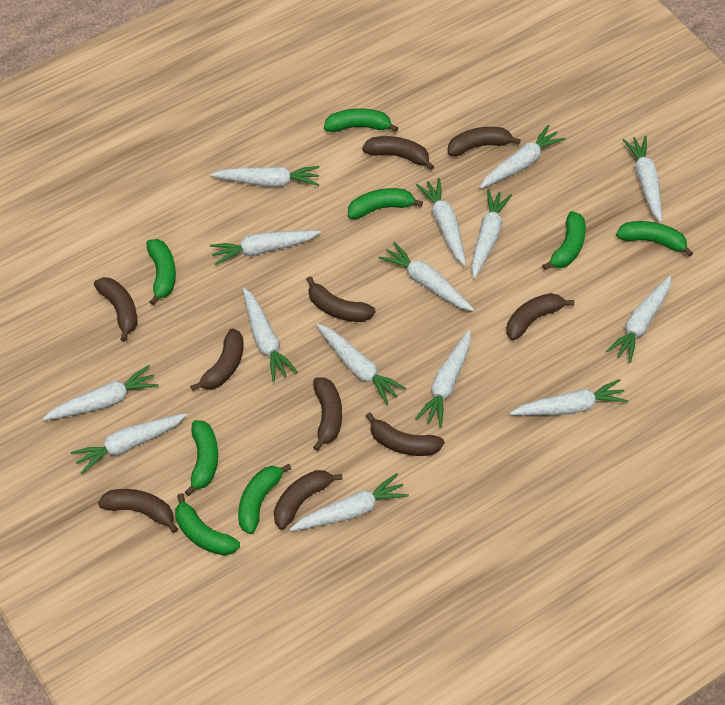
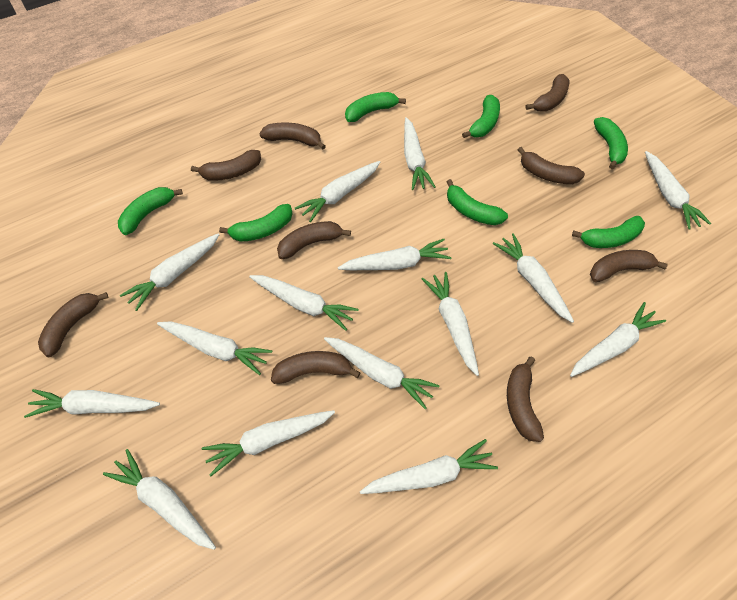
brown banana: 10 -> 9
green banana: 8 -> 7

